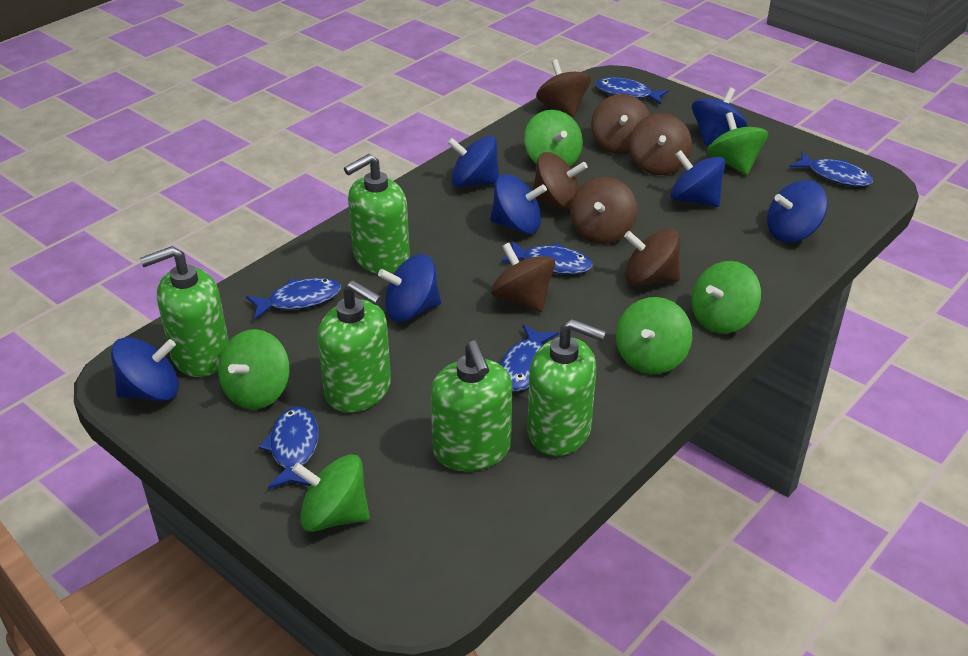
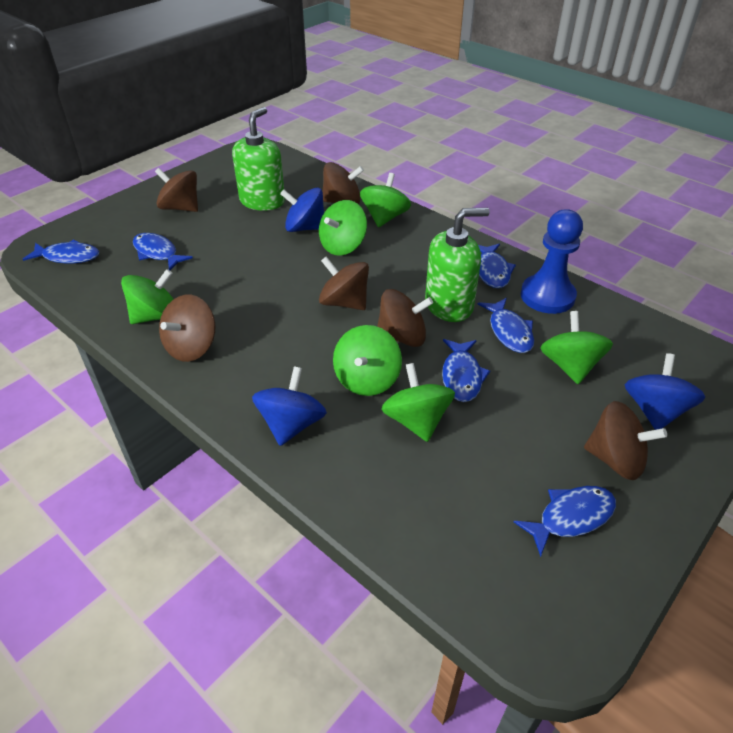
blue pawn: 0 -> 1
blue spinning top: 7 -> 3
brown spinning top: 7 -> 6
green soap dispenser: 5 -> 2

